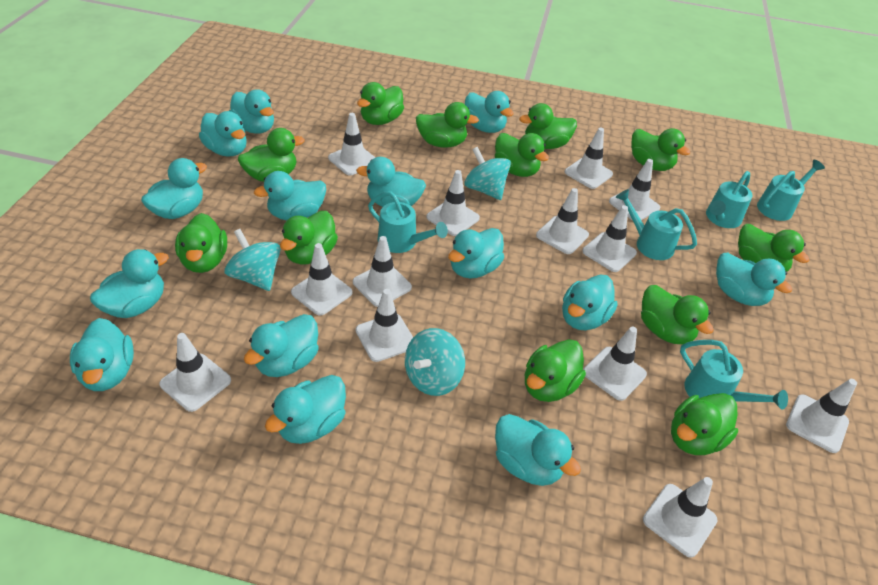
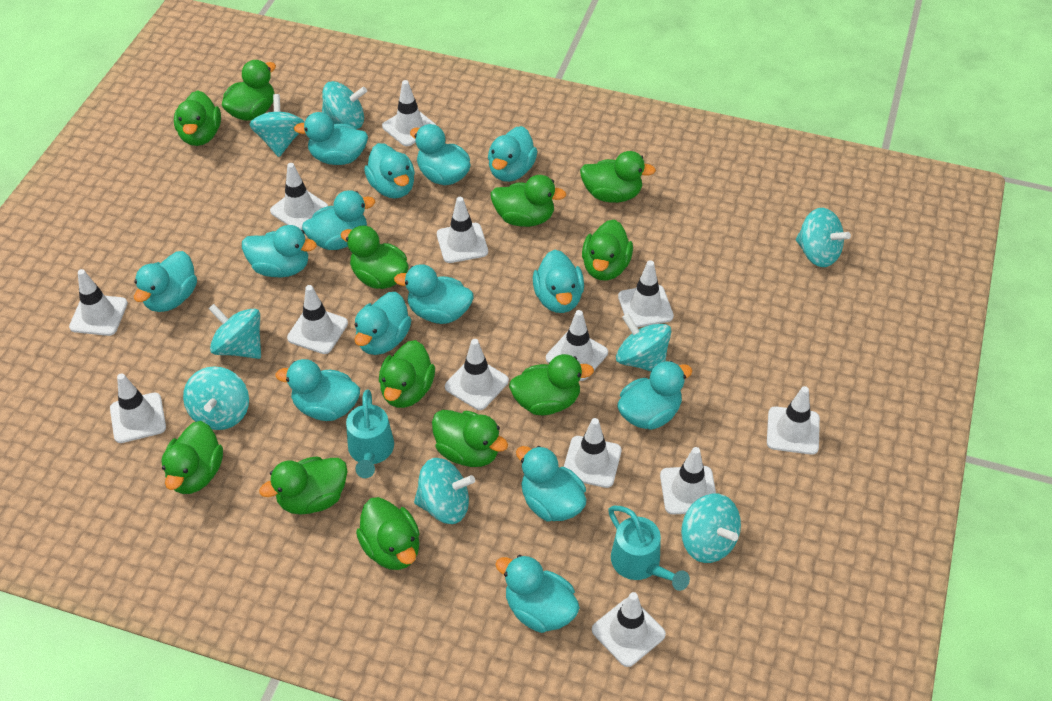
turquoise spinning top: 3 -> 8
turquoise watering can: 5 -> 2

